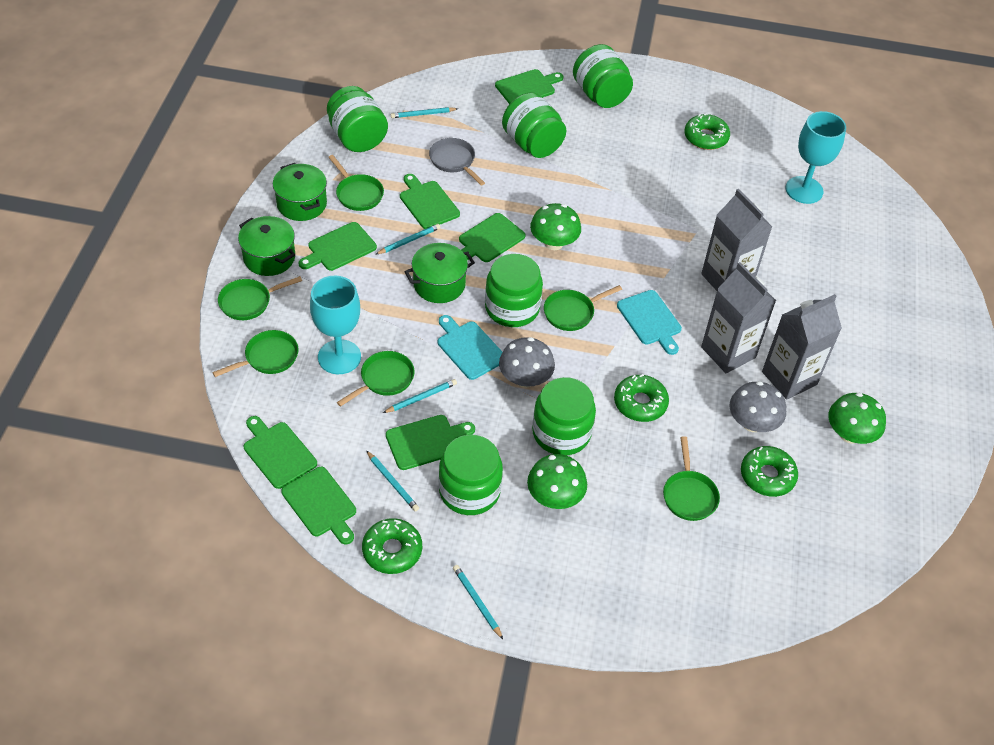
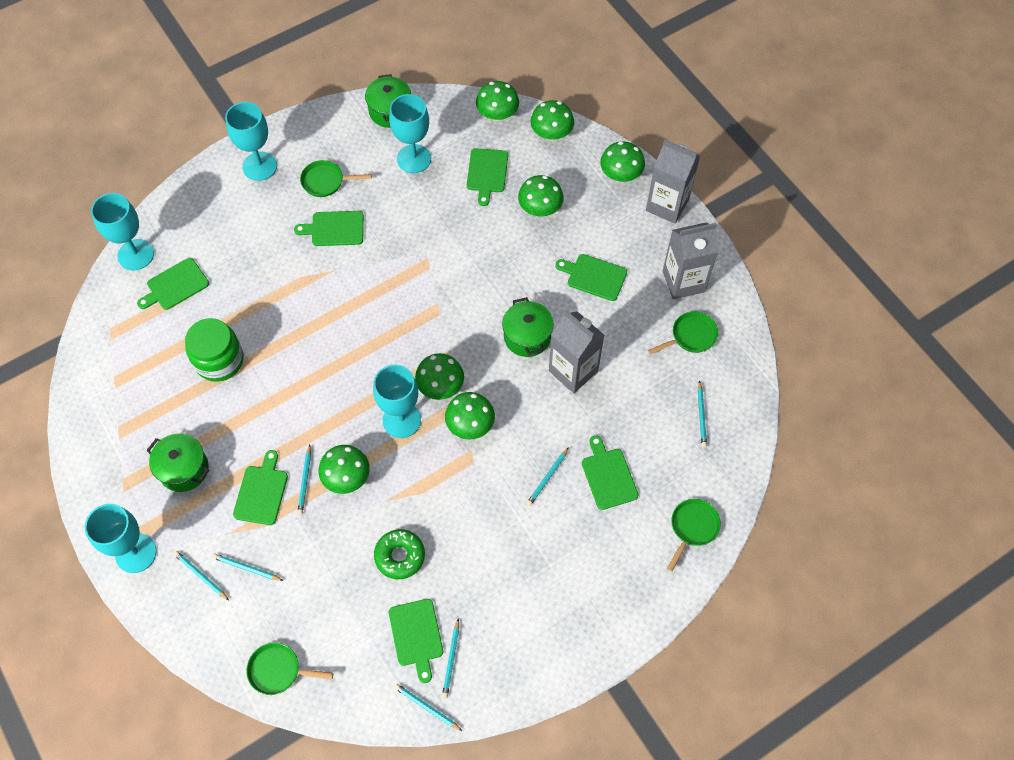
green donut: 4 -> 1
green jar: 6 -> 1
green mushroom: 3 -> 7
green pan: 6 -> 4
grey mushroom: 2 -> 0
grey pan: 1 -> 0
turquoise cutting board: 2 -> 0
turquoise goblet: 2 -> 5
turquoise pencil: 5 -> 7

